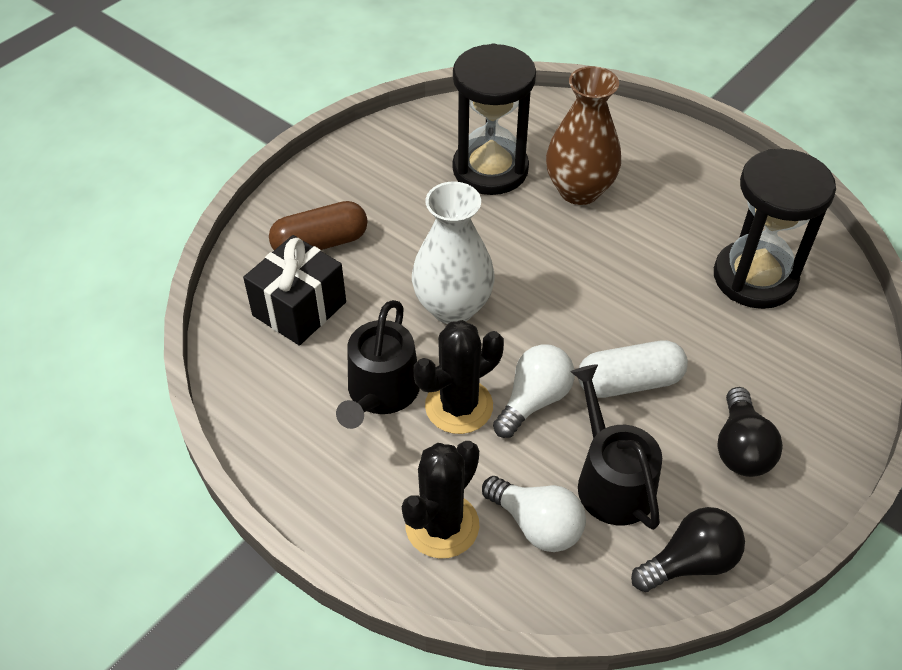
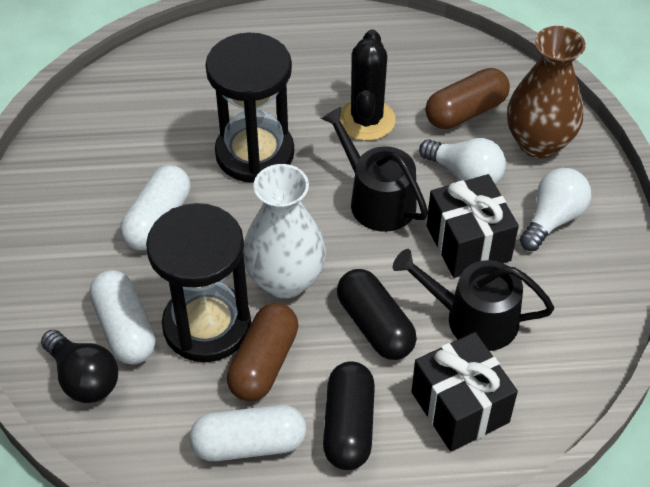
black cactus: 2 -> 1
black capsule: 0 -> 2
black gift: 1 -> 2
black light bulb: 2 -> 1
brown capsule: 1 -> 2
white capsule: 1 -> 3

